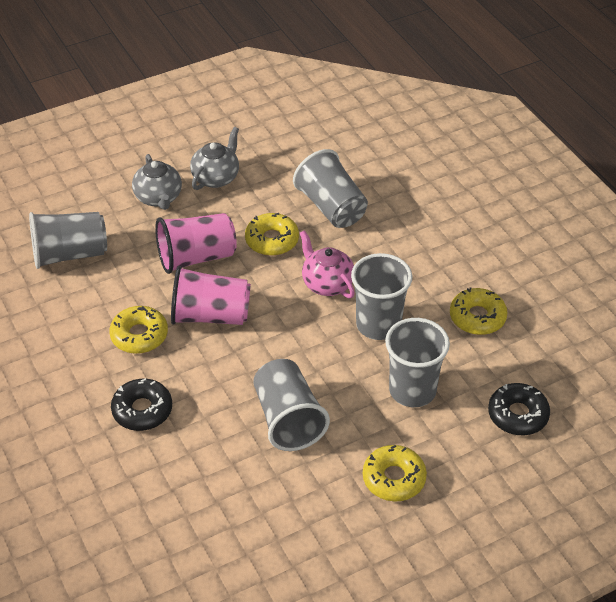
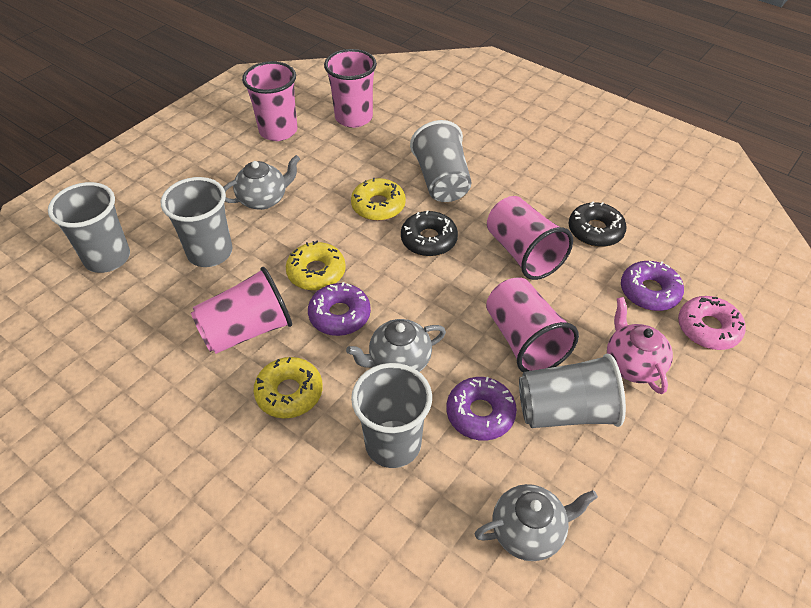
grey teapot: 2 -> 3
pink cup: 2 -> 5
pink donut: 0 -> 1
purple donut: 0 -> 3
yellow donut: 4 -> 3

